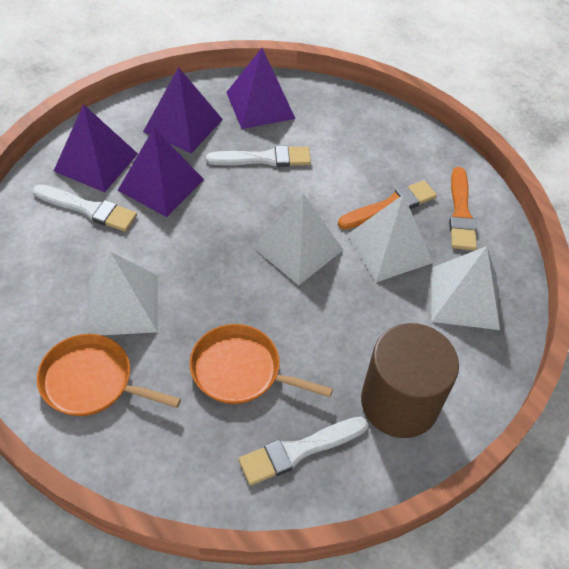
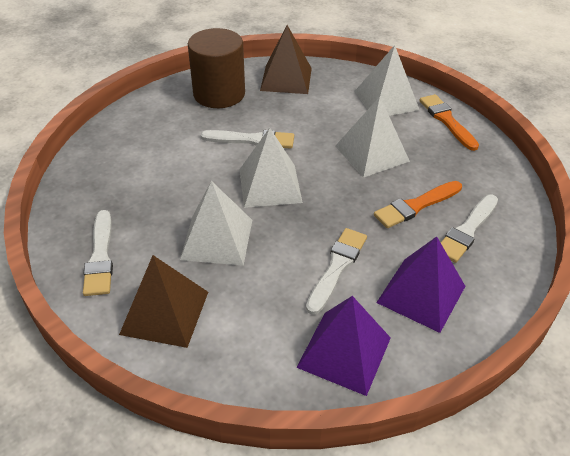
brown pyramid: 0 -> 2
orange pan: 2 -> 0
purple pyramid: 4 -> 2
white brush: 3 -> 4

